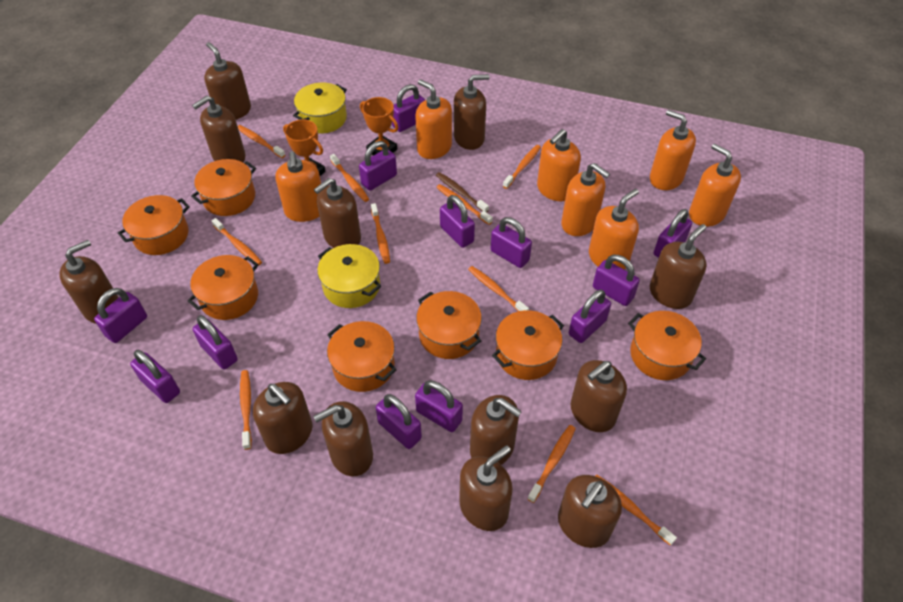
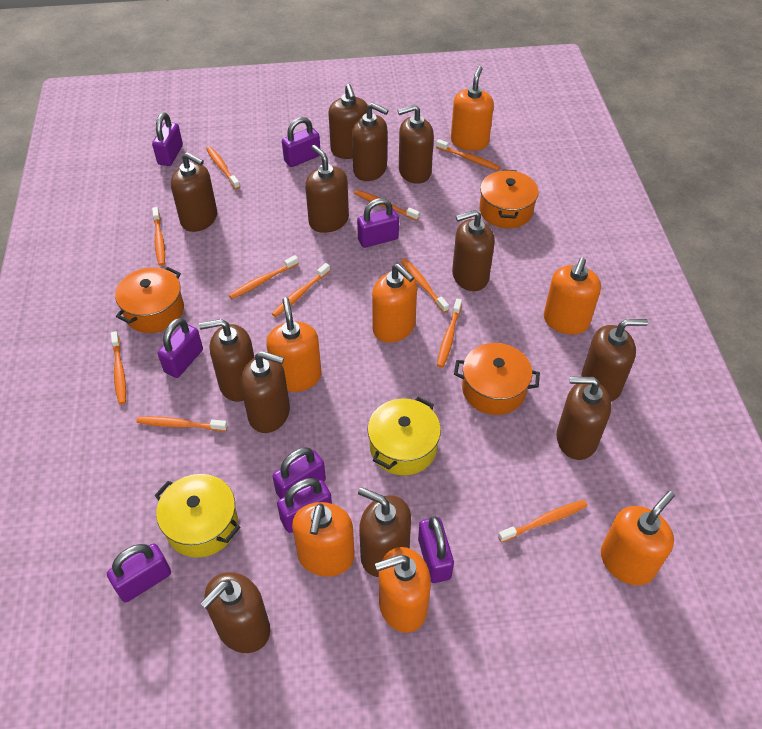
brown toothbrush: 1 -> 0
orange pot: 7 -> 3
orange toothbrush: 10 -> 11
orange trophy: 2 -> 0
purple padlock: 12 -> 8

